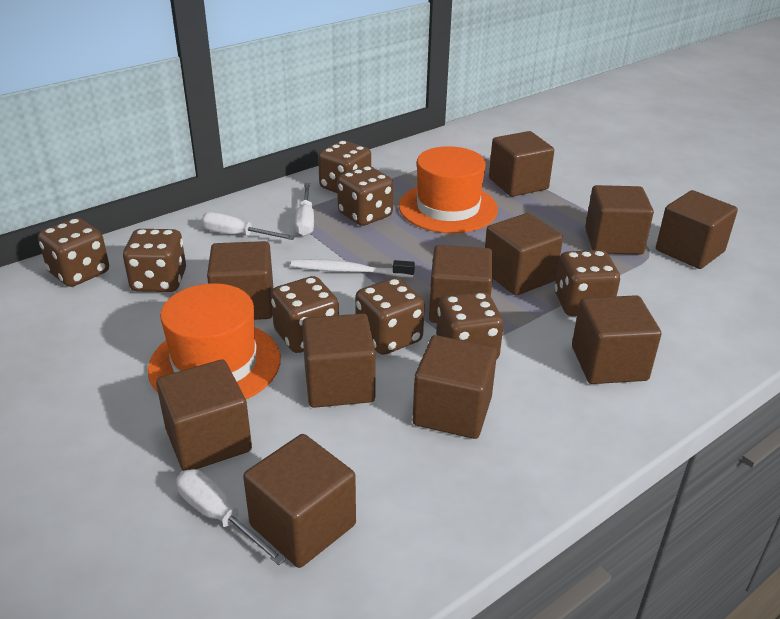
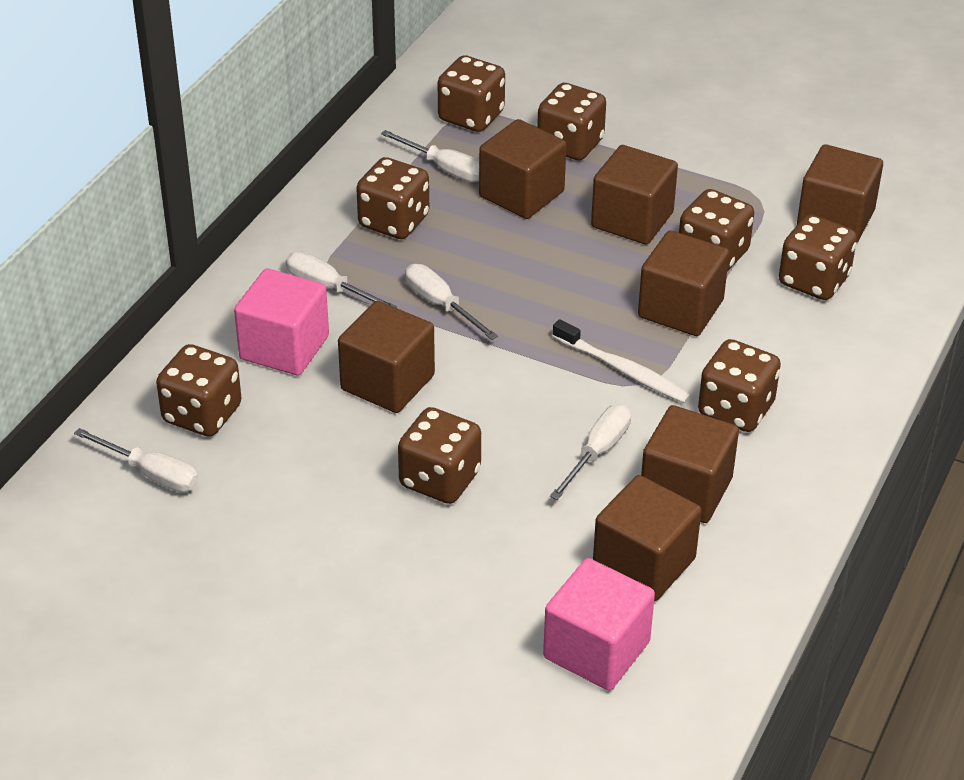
brown cube: 11 -> 7
orange hat: 2 -> 0
pink cube: 0 -> 2
white screwdriver: 3 -> 5

